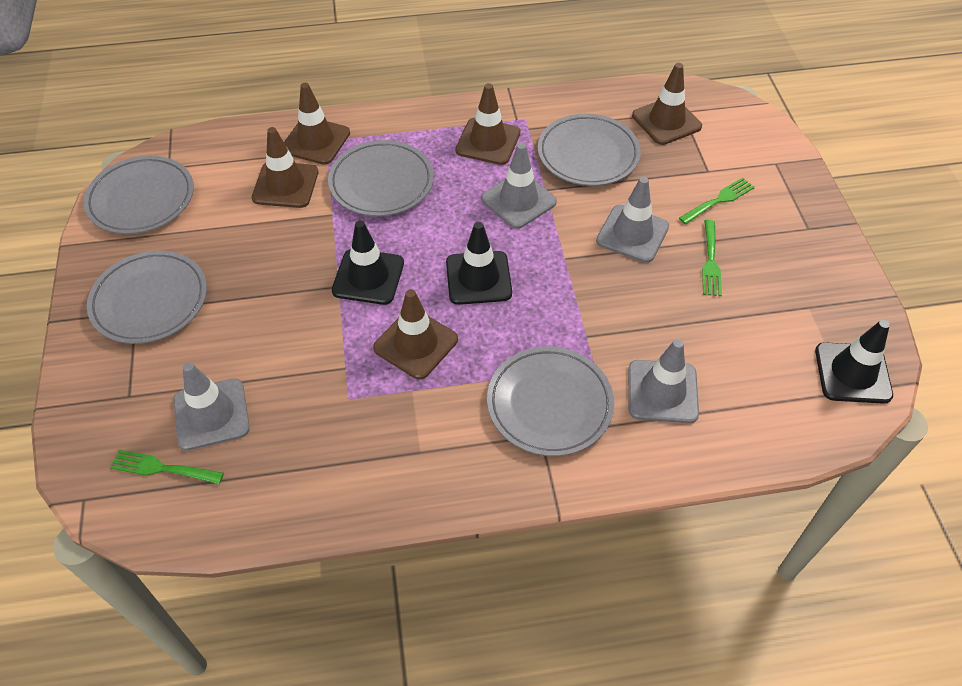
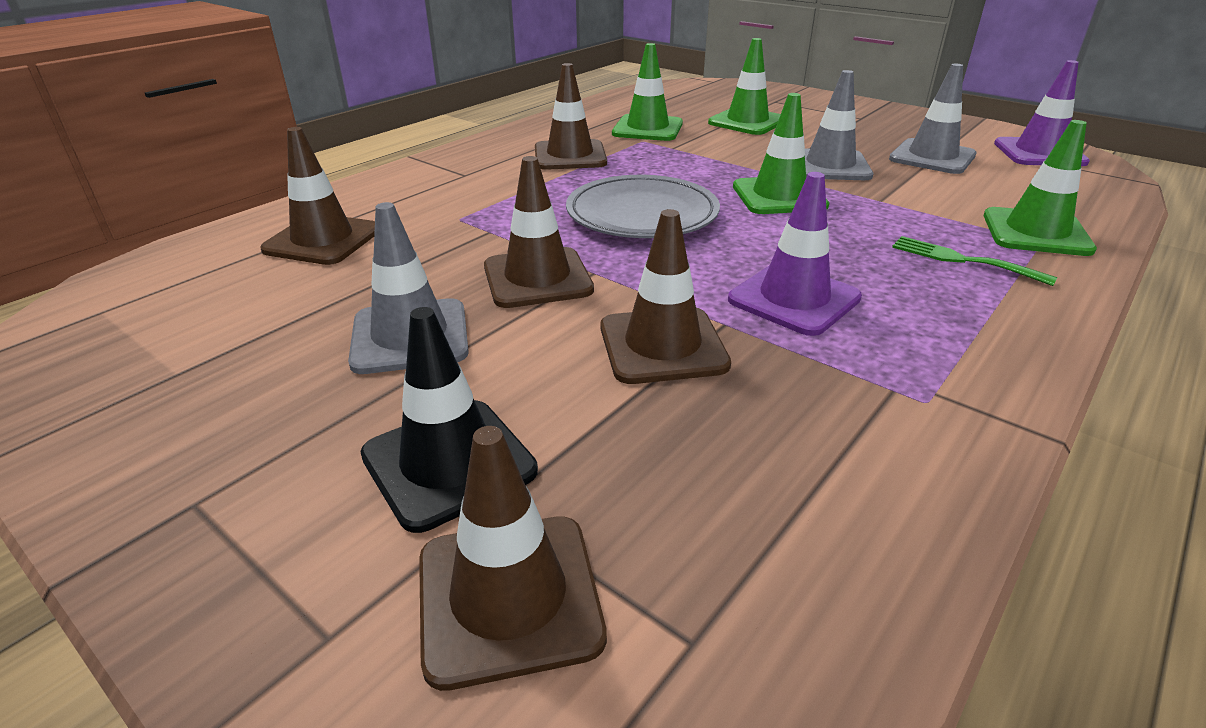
black traffic cone: 3 -> 1
green fork: 3 -> 1
green traffic cone: 0 -> 4
grey plate: 5 -> 1
grey traffic cone: 4 -> 3
purple traffic cone: 0 -> 2

